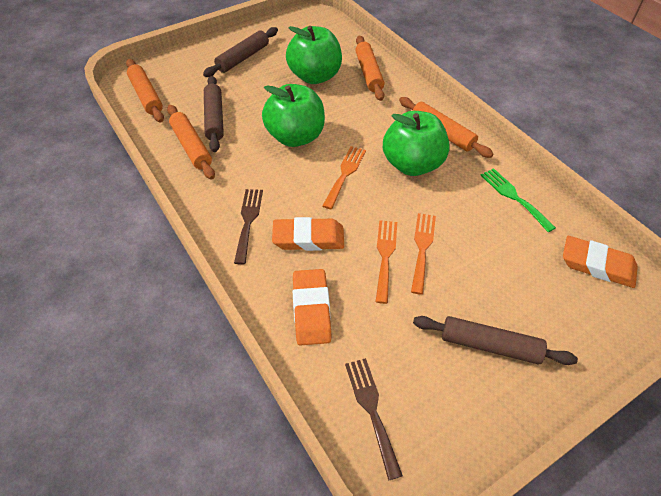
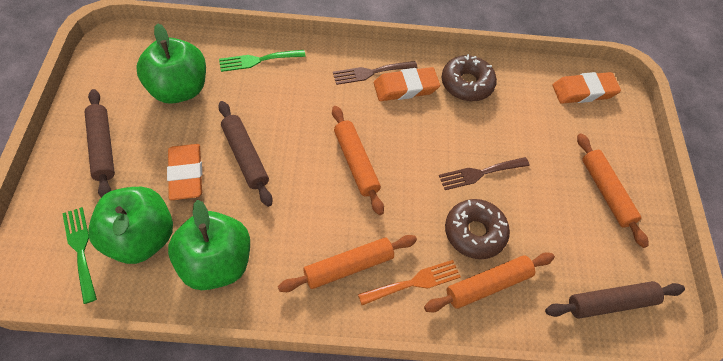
brown donut: 0 -> 2
green fork: 1 -> 2
orange fork: 3 -> 1

